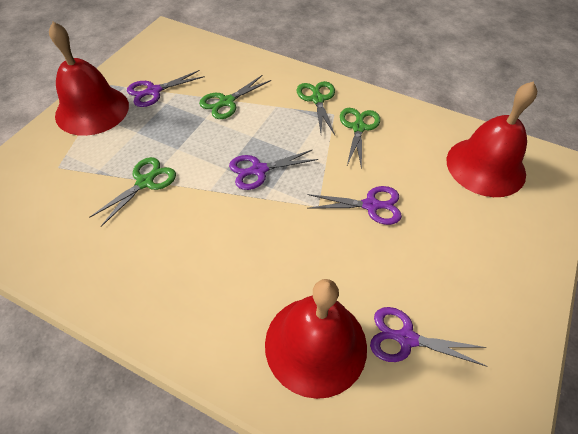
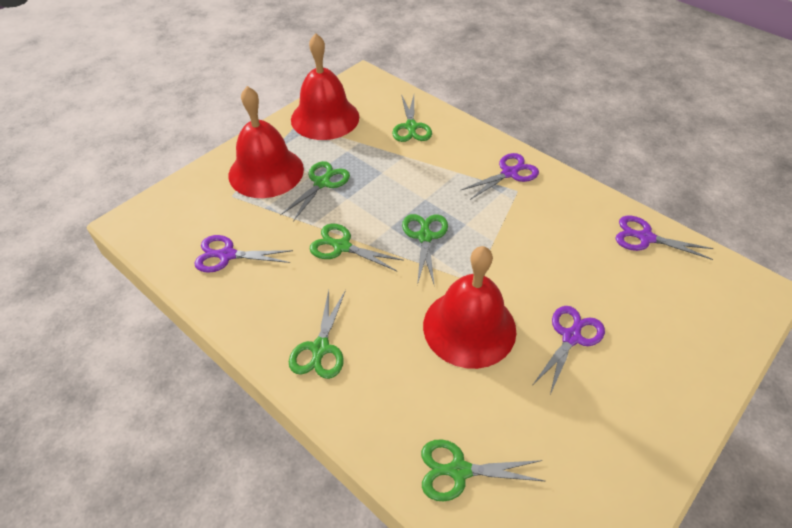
green scissors: 4 -> 6

